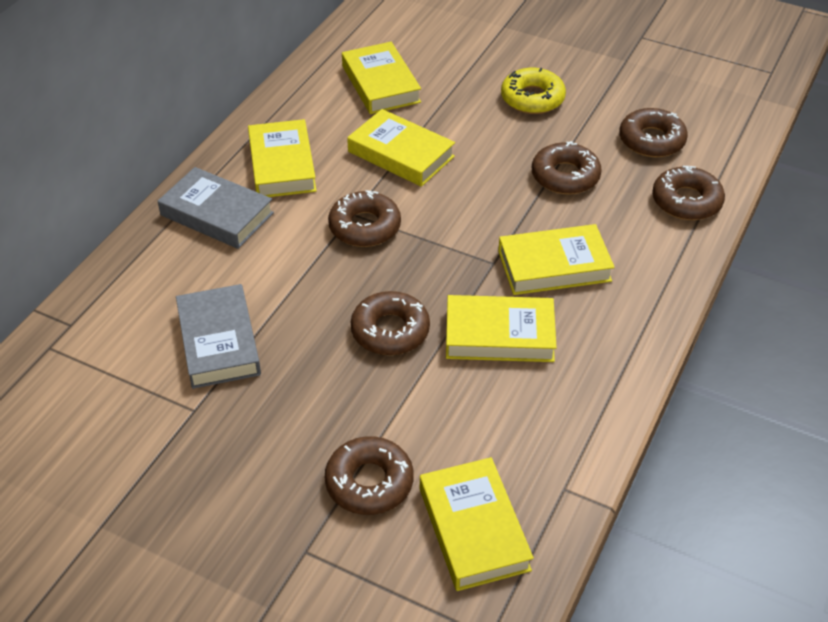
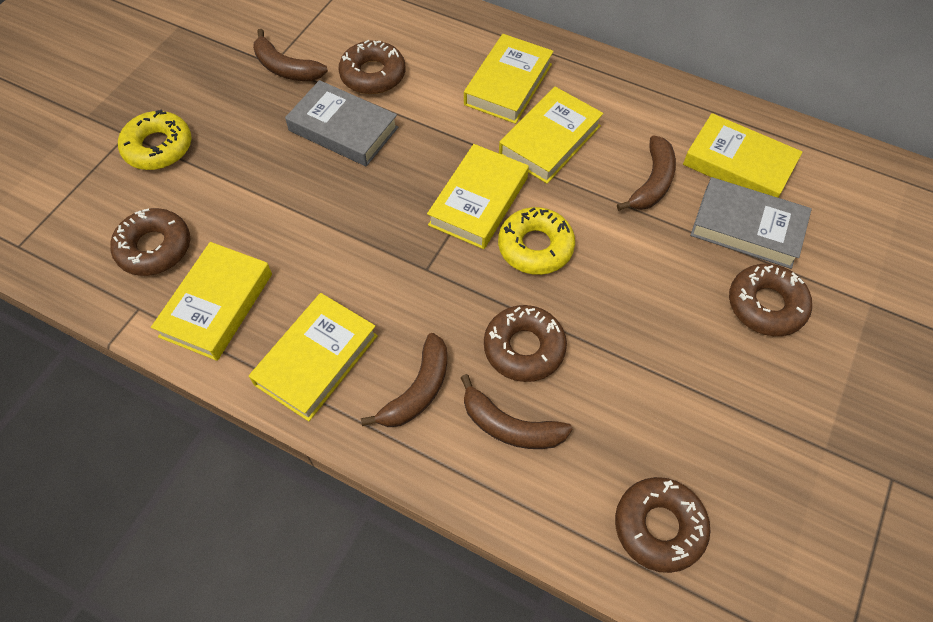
brown banana: 0 -> 4
brown donut: 6 -> 5
yellow donut: 1 -> 2

